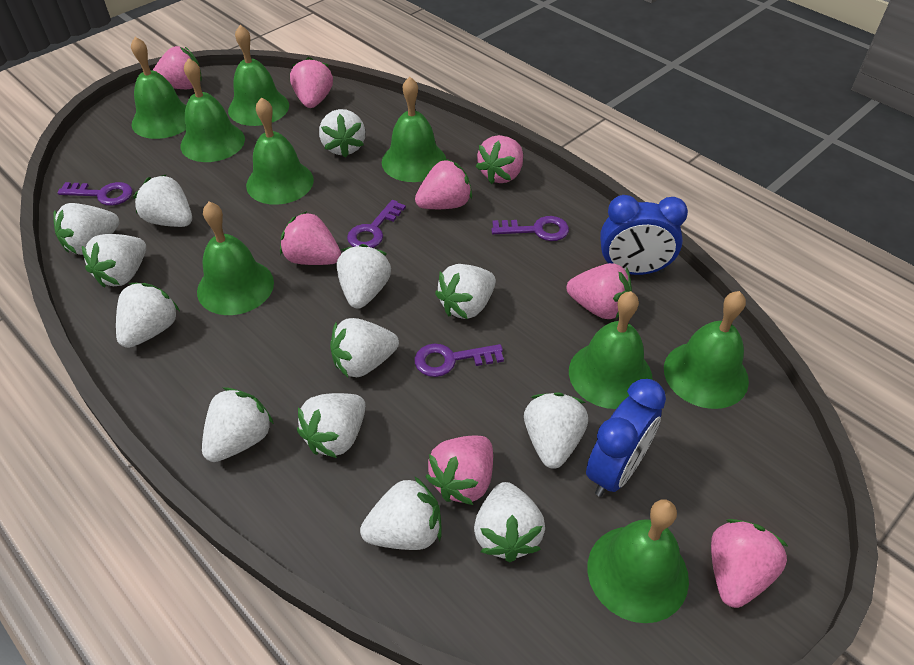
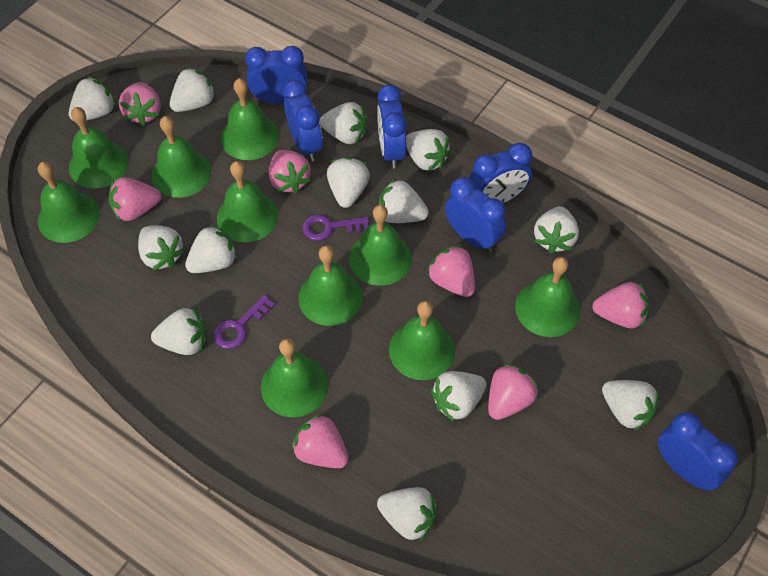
blue clock: 2 -> 6
green bell: 9 -> 10
pink strawberry: 8 -> 7
purple key: 4 -> 2

